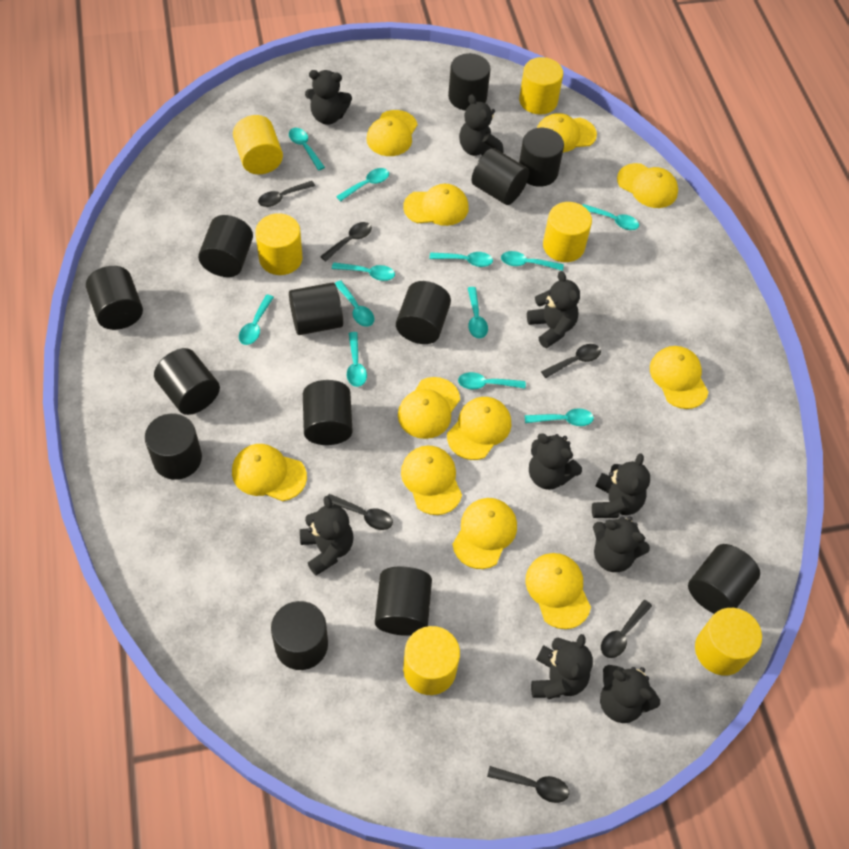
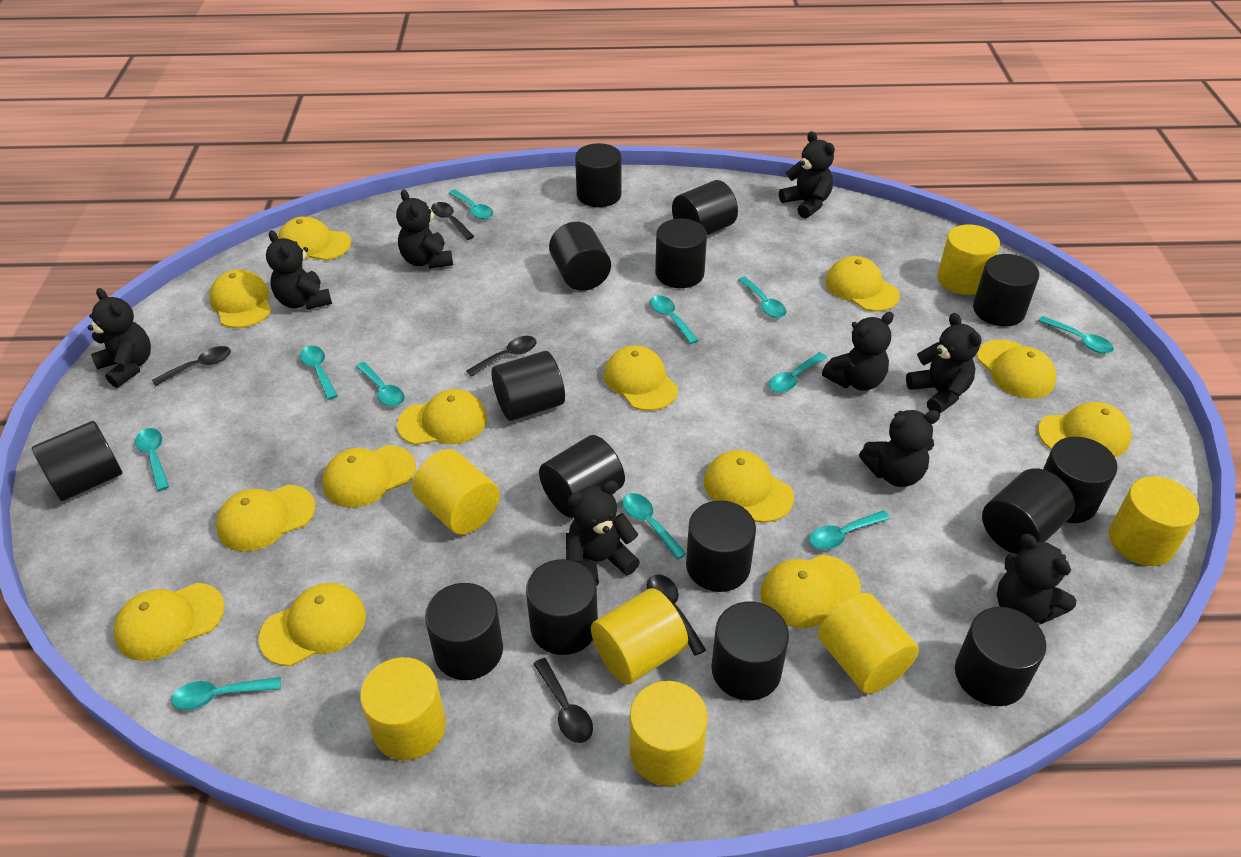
black cylinder: 13 -> 15
black spoon: 6 -> 5
turquoise spoon: 12 -> 11
yellow cap: 11 -> 13
yellow cylinder: 6 -> 7

